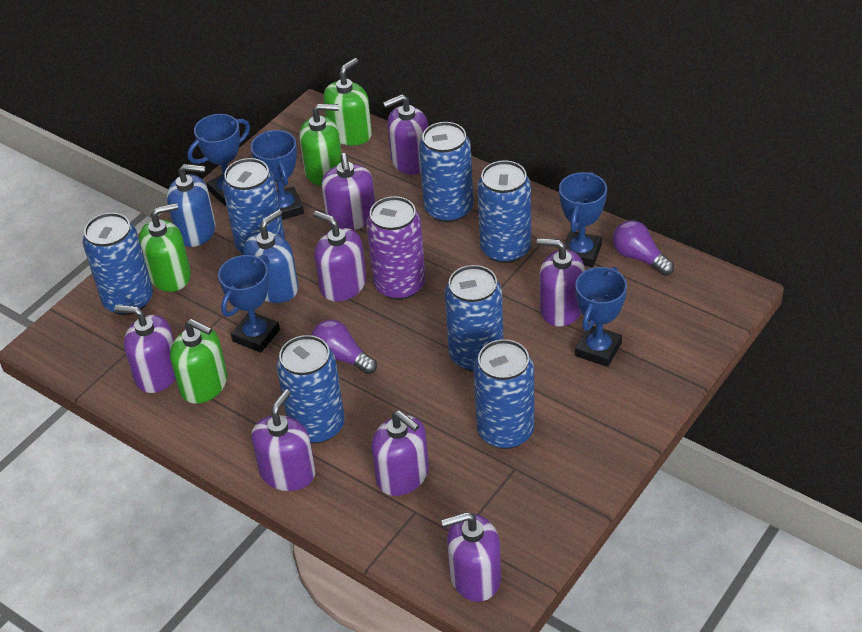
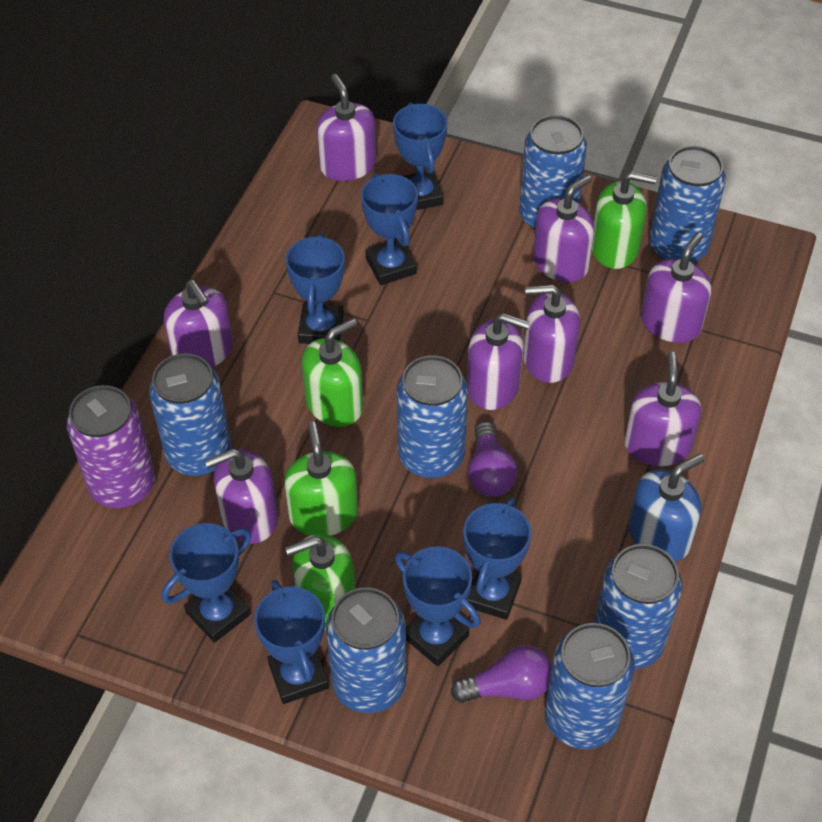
blue soap dispenser: 2 -> 1
blue trophy: 5 -> 7

